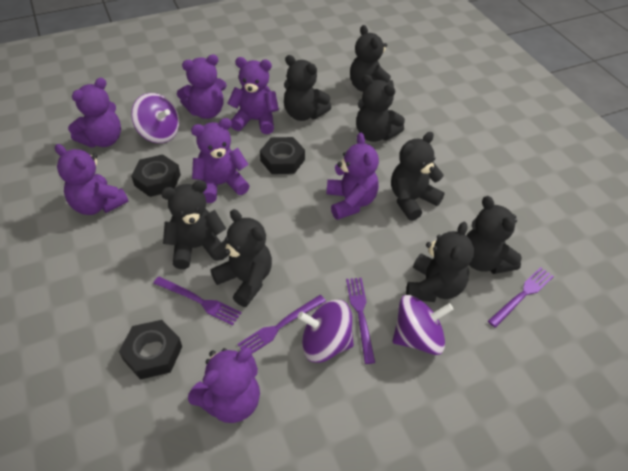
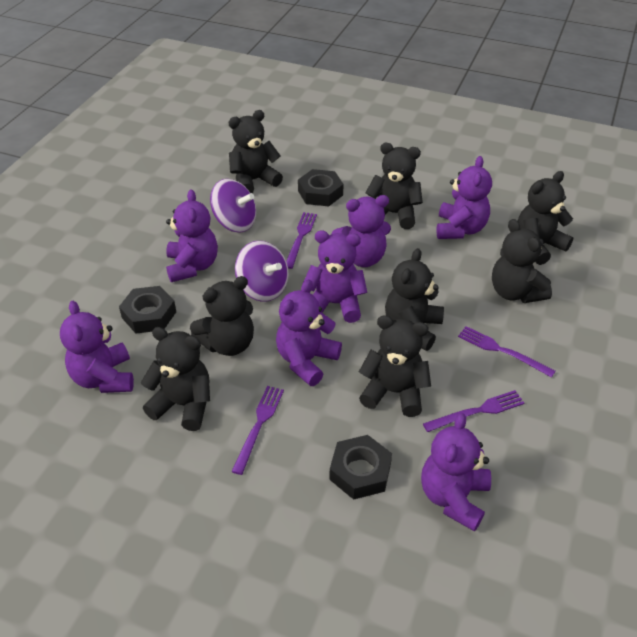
purple spinning top: 3 -> 2

